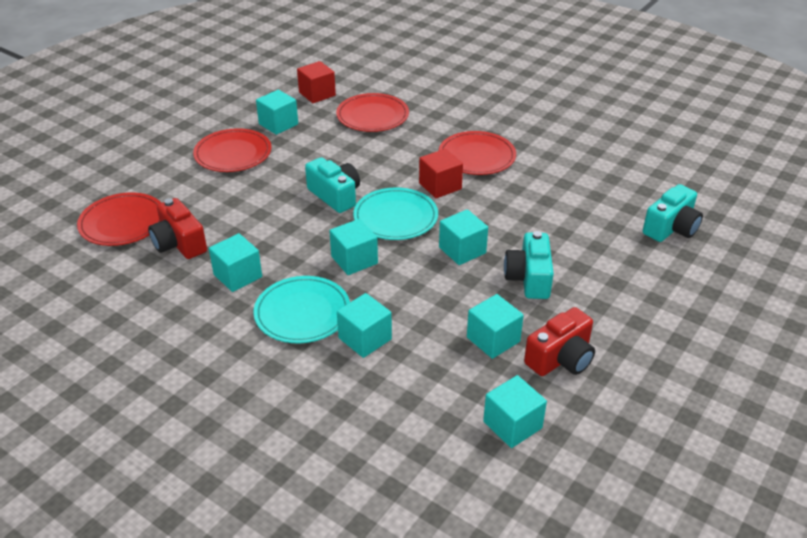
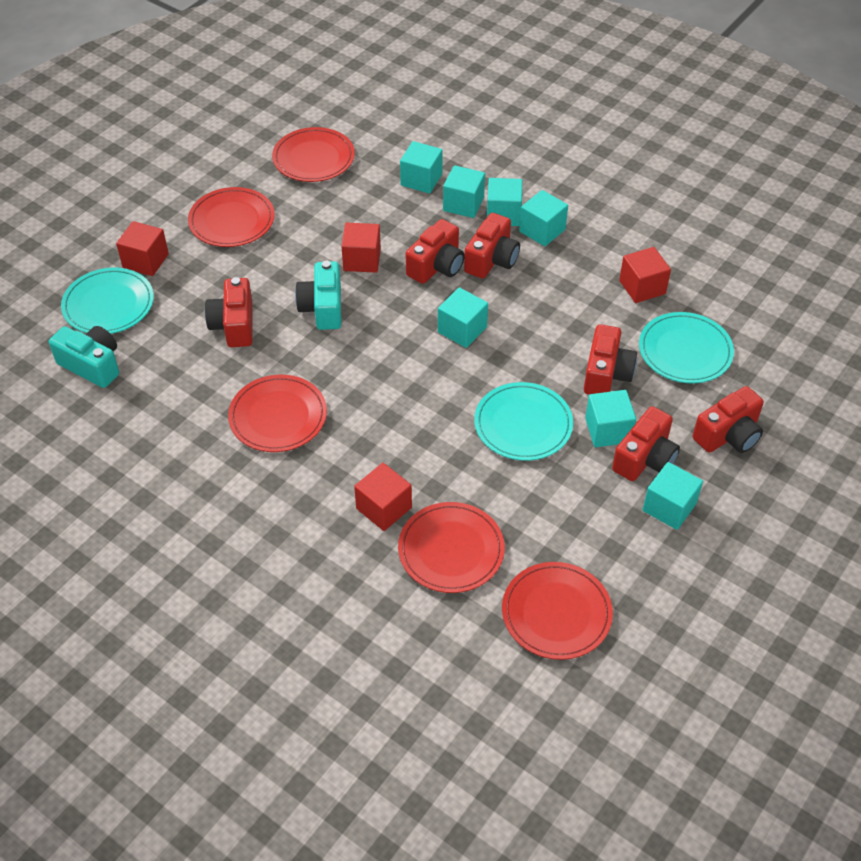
red camera: 2 -> 6
red cube: 2 -> 4
red plate: 4 -> 5
turquoise camera: 3 -> 2
turquoise plate: 2 -> 3

